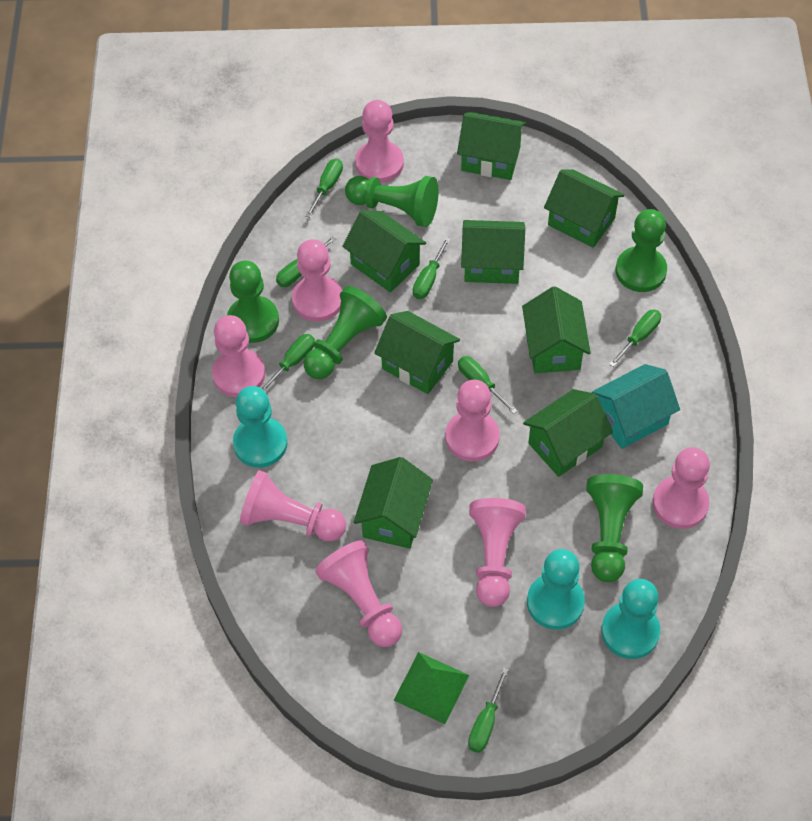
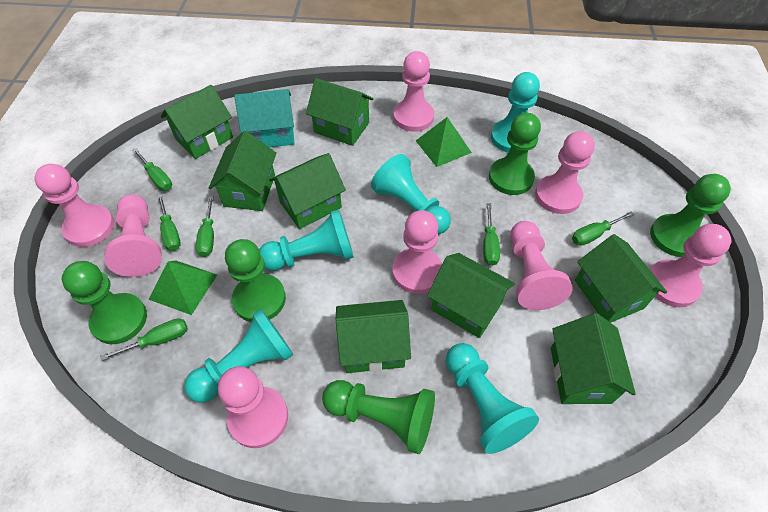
green pyramid: 1 -> 2
green screwdriver: 7 -> 6
turquoise pawn: 3 -> 5

